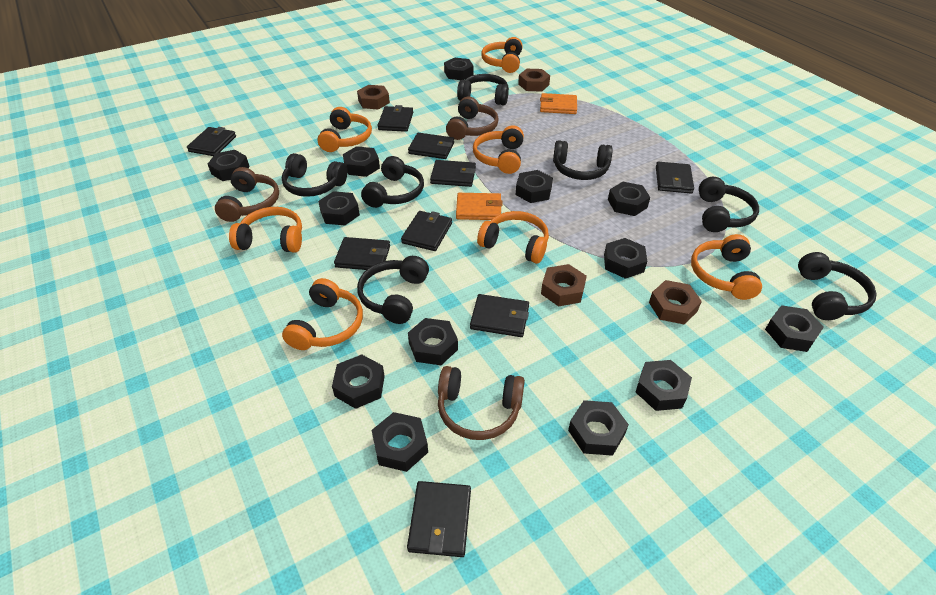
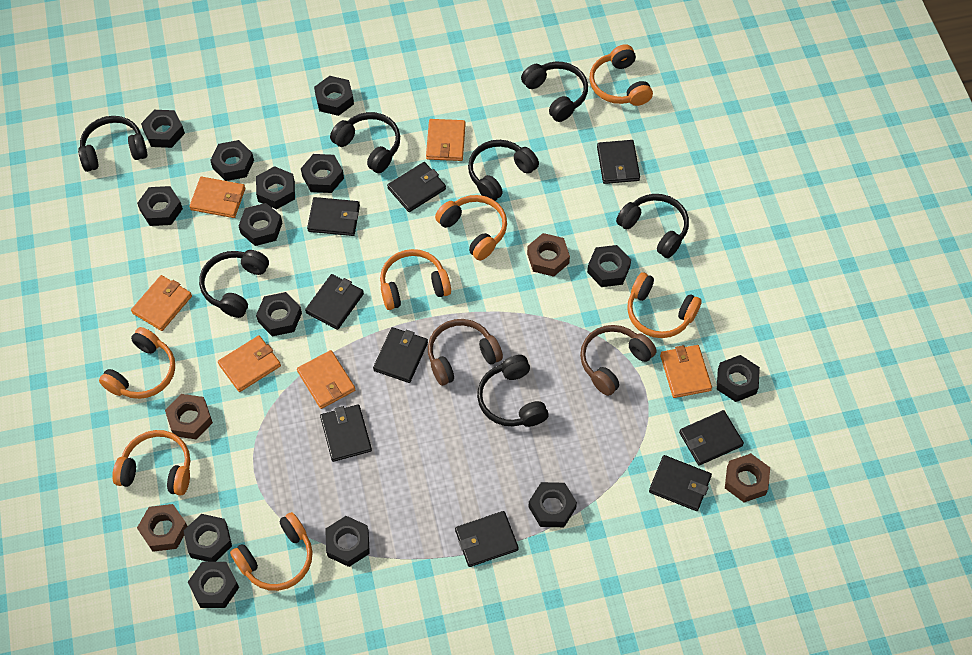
black nut: 13 -> 14
brown headphones: 3 -> 2
orange wallet: 2 -> 6

